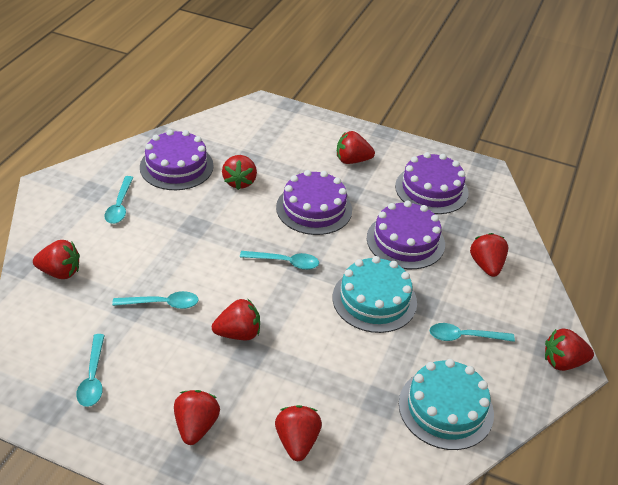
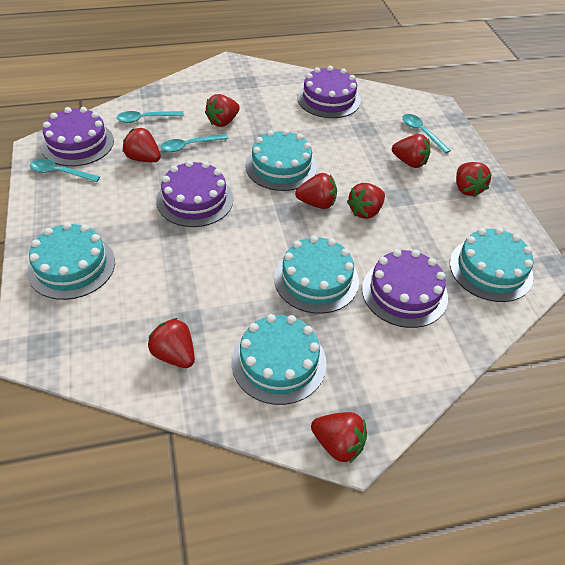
turquoise cake: 2 -> 5
turquoise spoon: 5 -> 4

